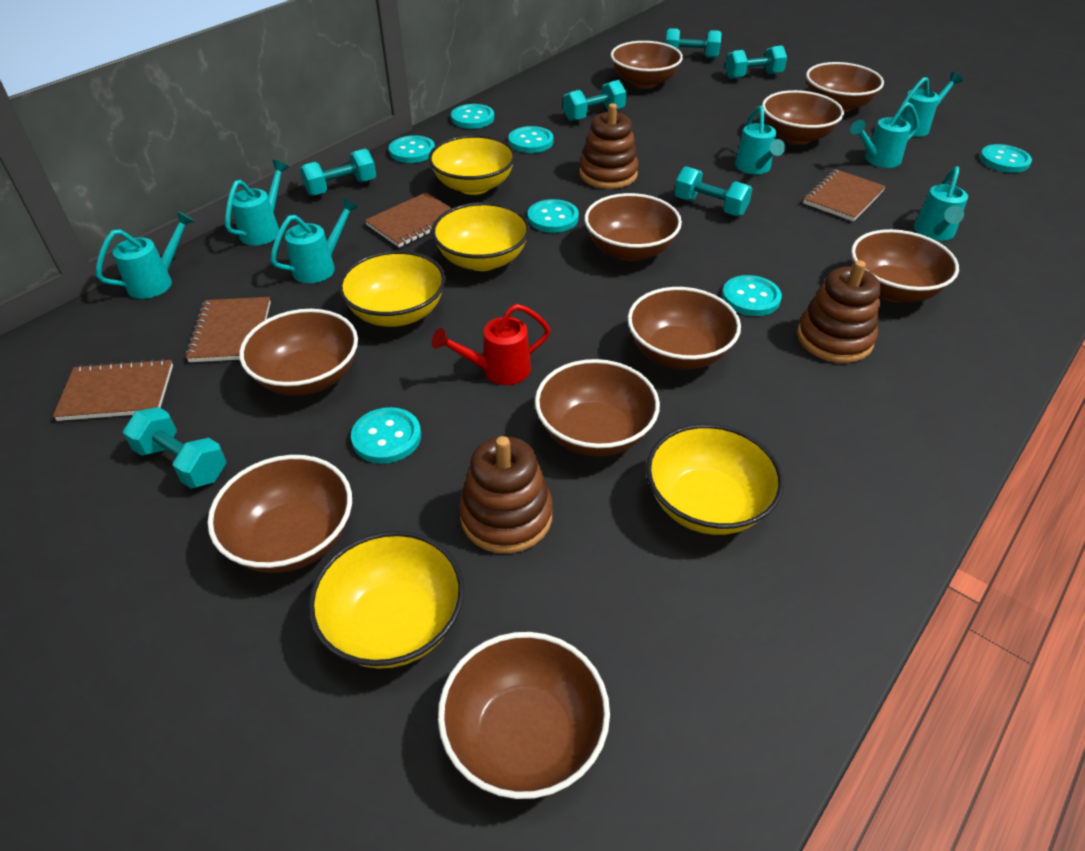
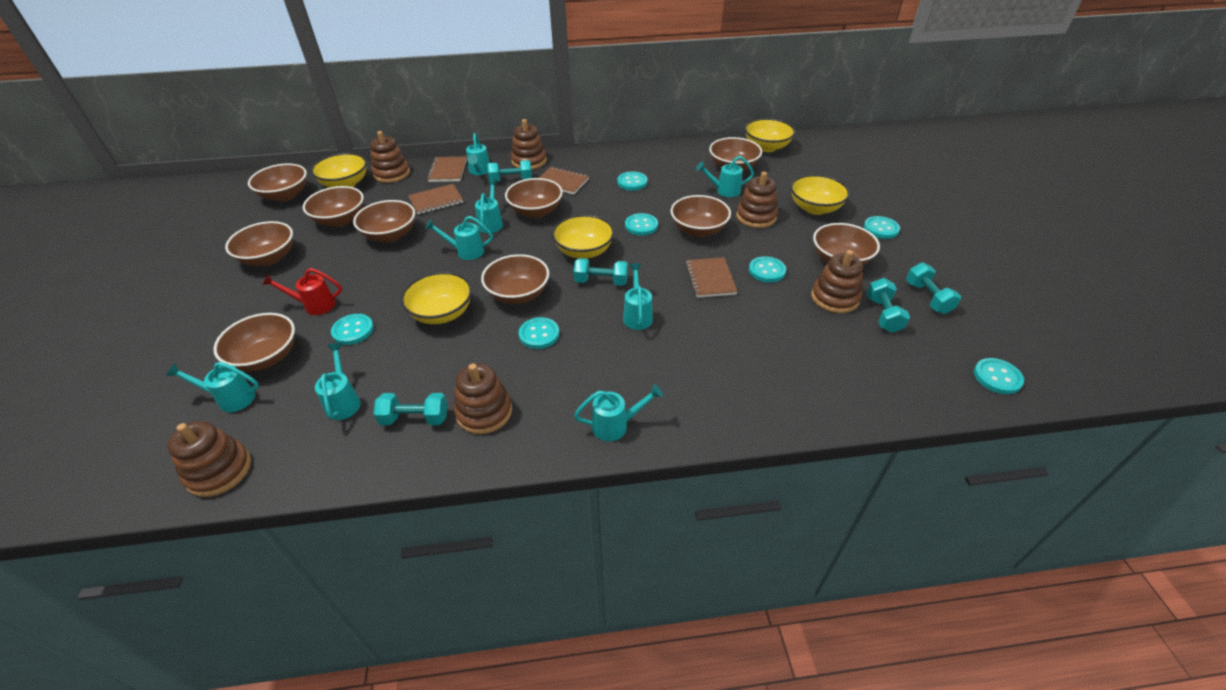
brown stacking toy: 3 -> 6
turquoise dumbbell: 6 -> 5
turquoise watering can: 7 -> 8

